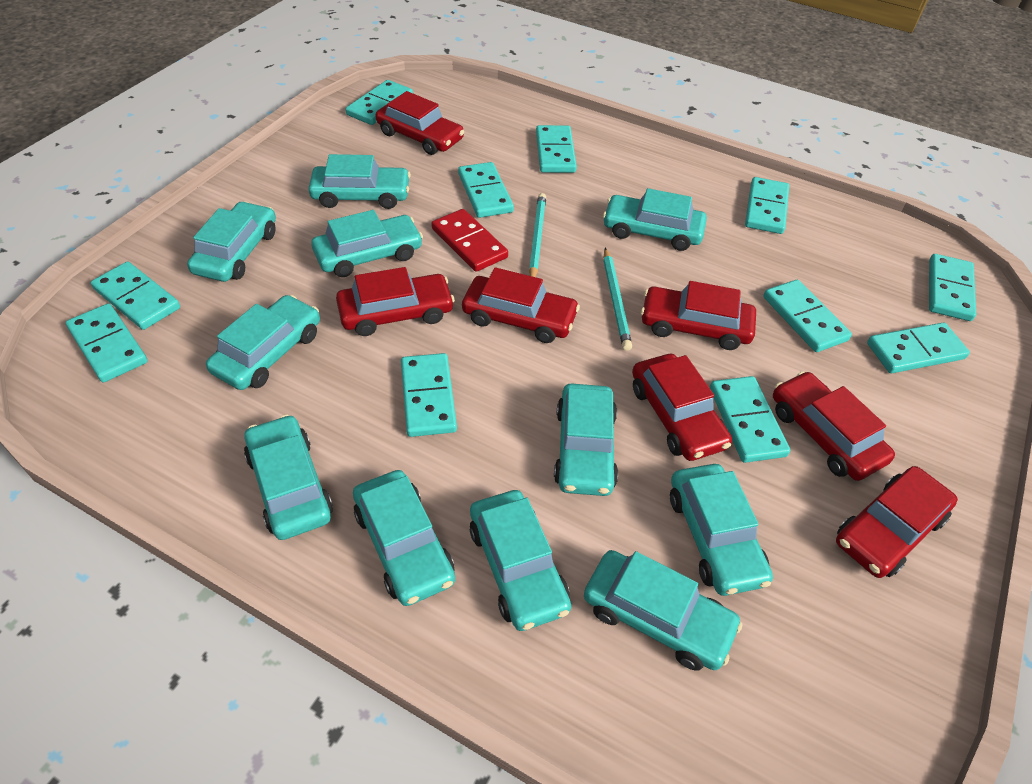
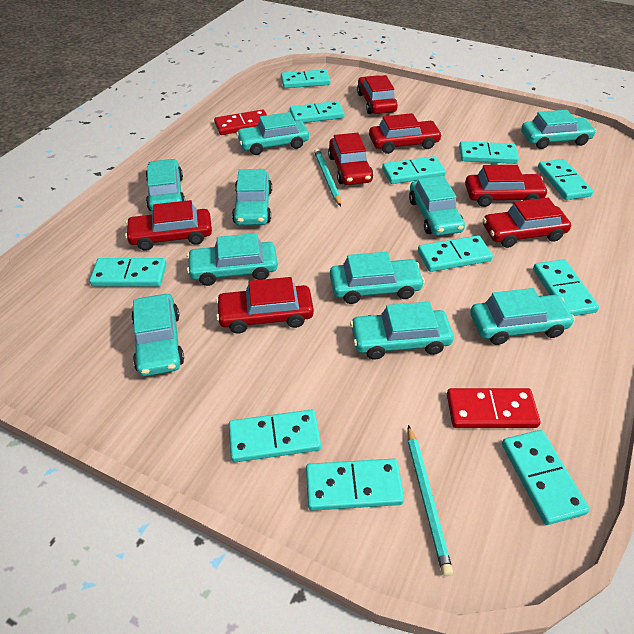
red domino: 1 -> 2
turquoise car: 11 -> 10

